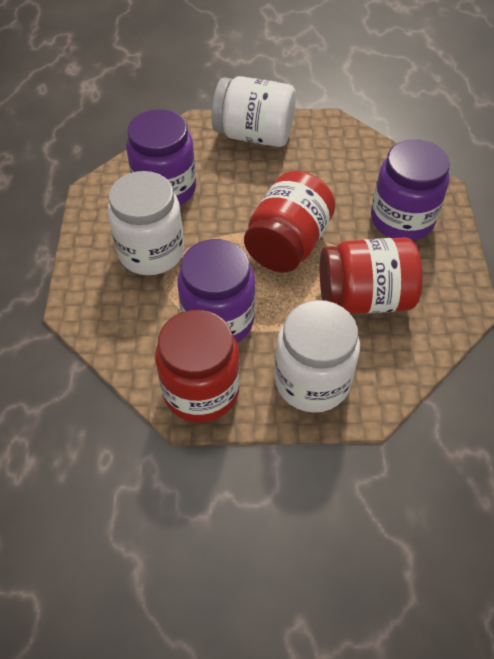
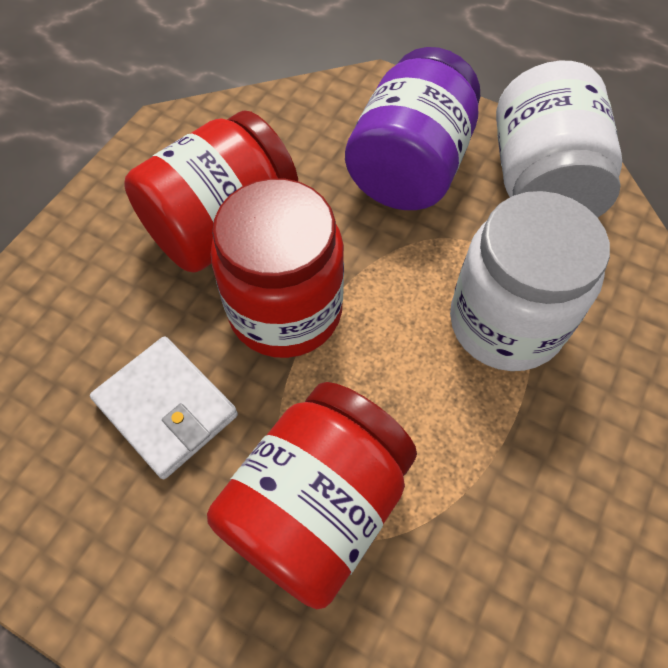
purple jar: 3 -> 1
white jar: 3 -> 2
white wallet: 0 -> 1

